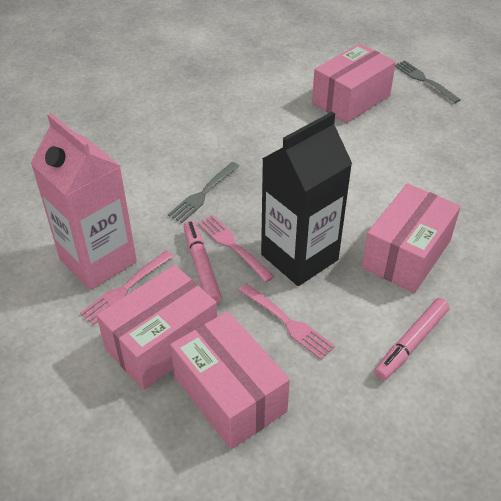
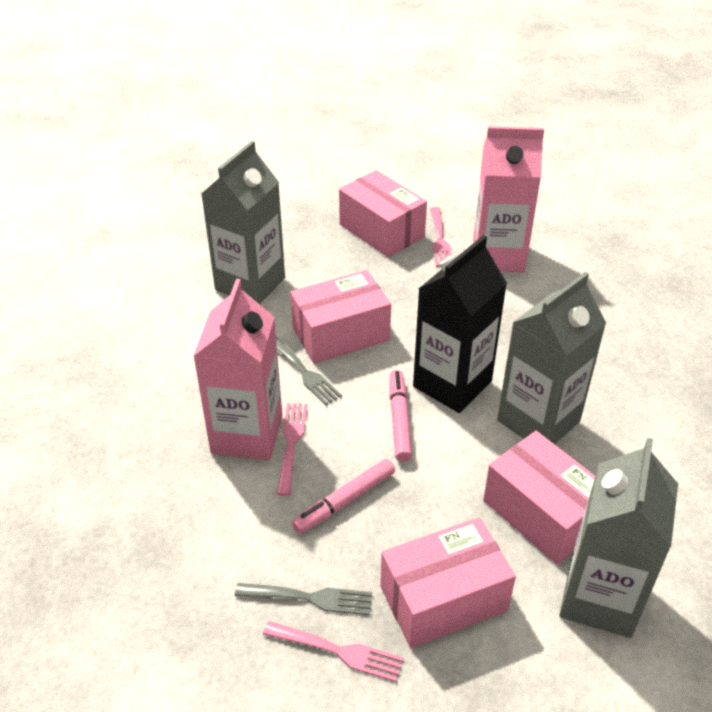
grey carton: 0 -> 3
pink carton: 1 -> 2

